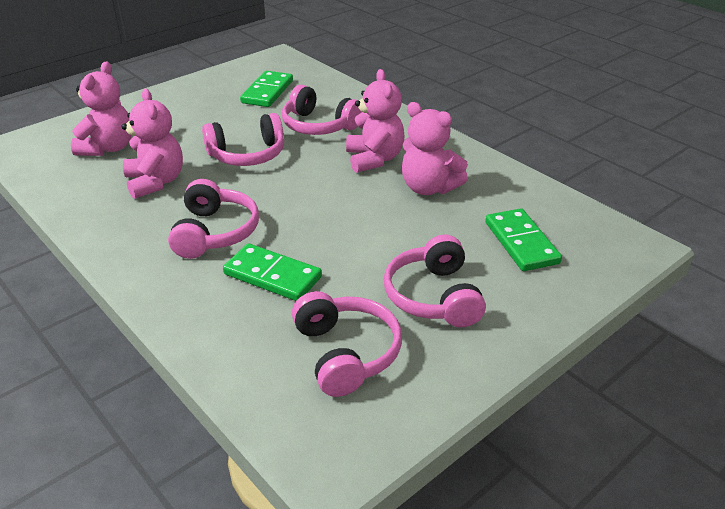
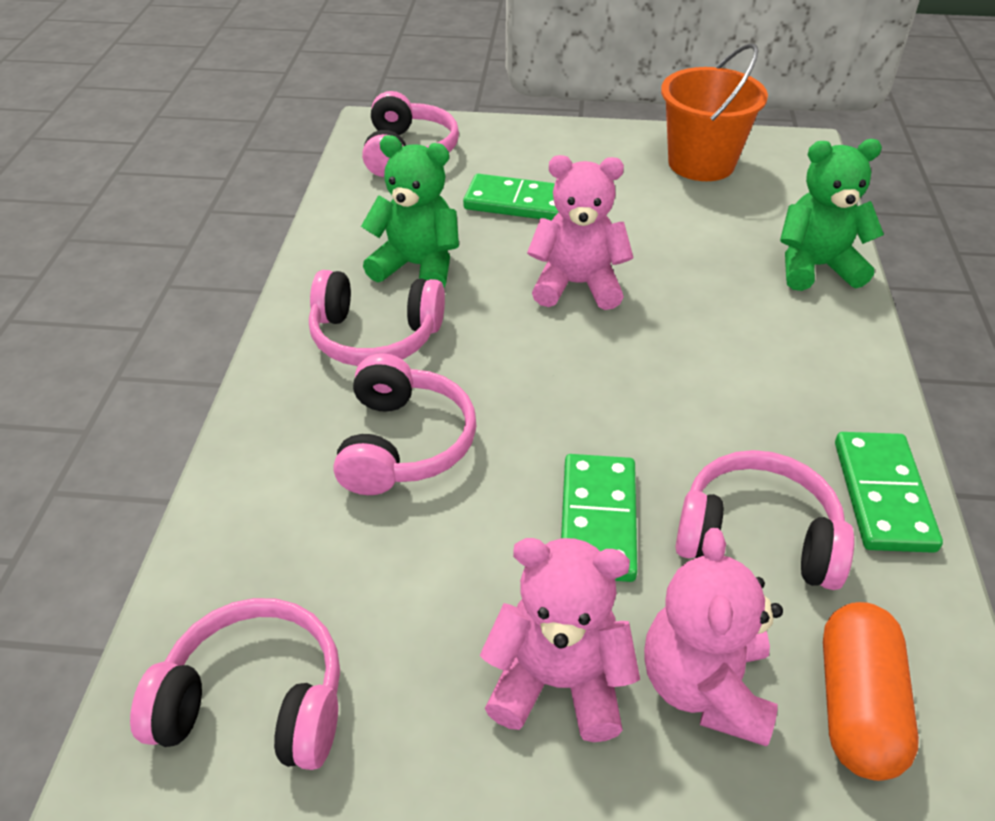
green teddy bear: 0 -> 2
orange bucket: 0 -> 1
orange capsule: 0 -> 1
pink teddy bear: 4 -> 3

